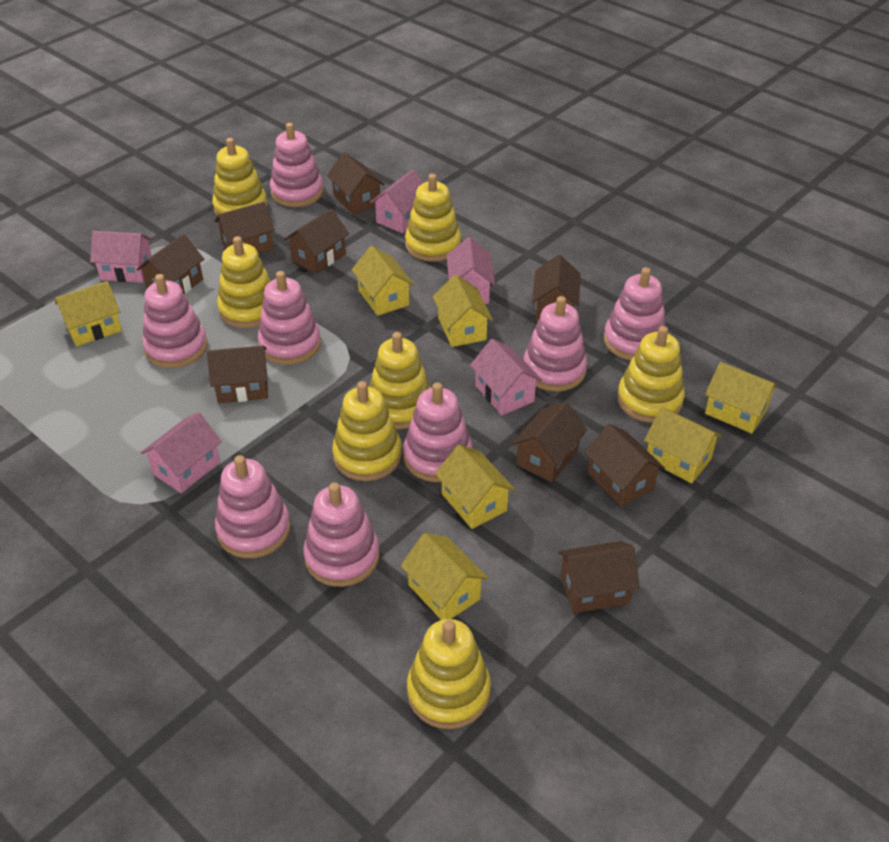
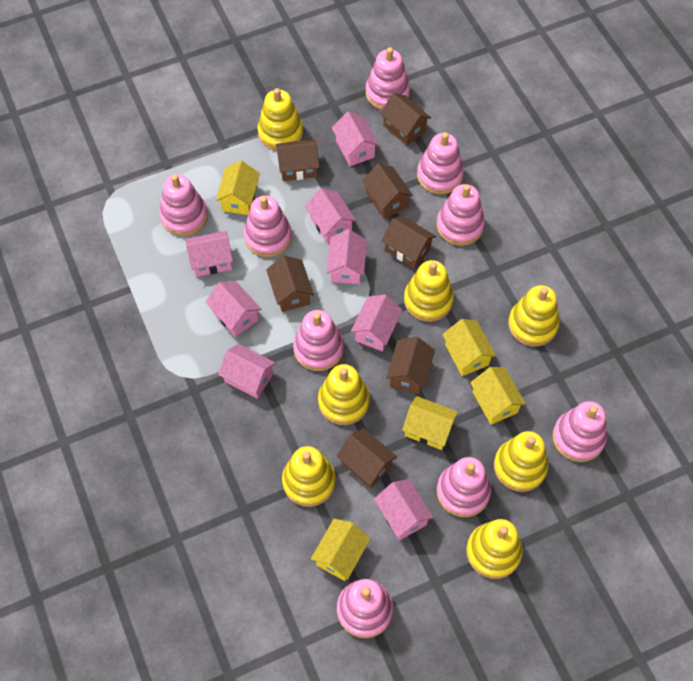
brown house: 9 -> 7
pink house: 5 -> 8
pink stacking toy: 8 -> 9
yellow house: 7 -> 5

